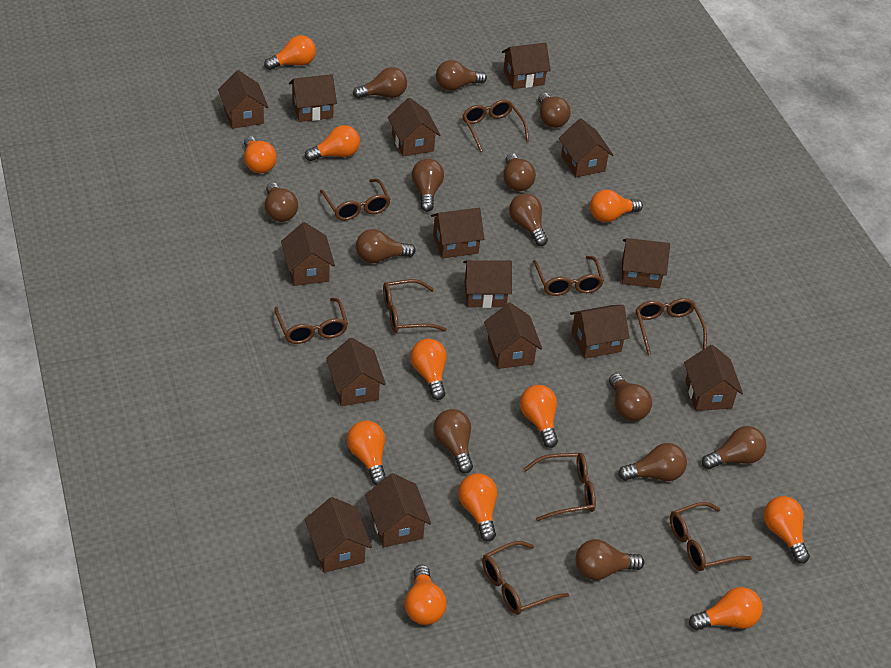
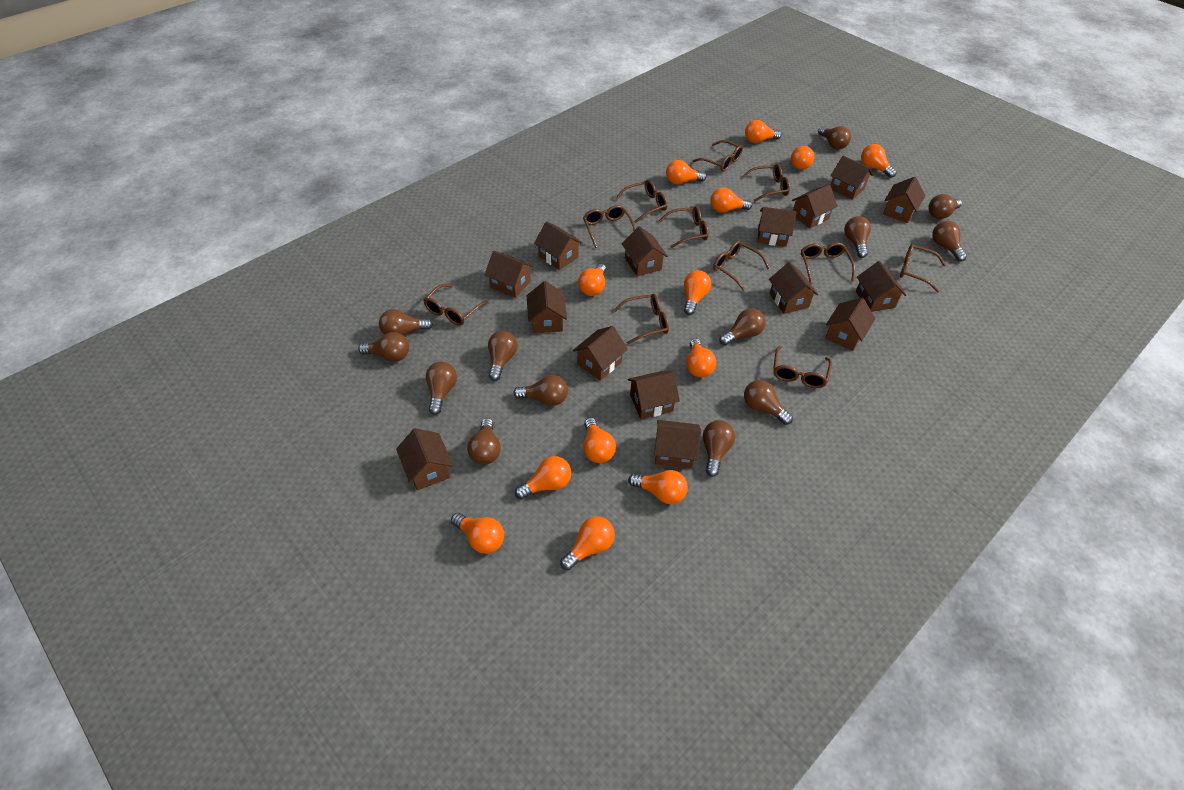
brown glasses: 9 -> 11
orange light bulb: 11 -> 13

